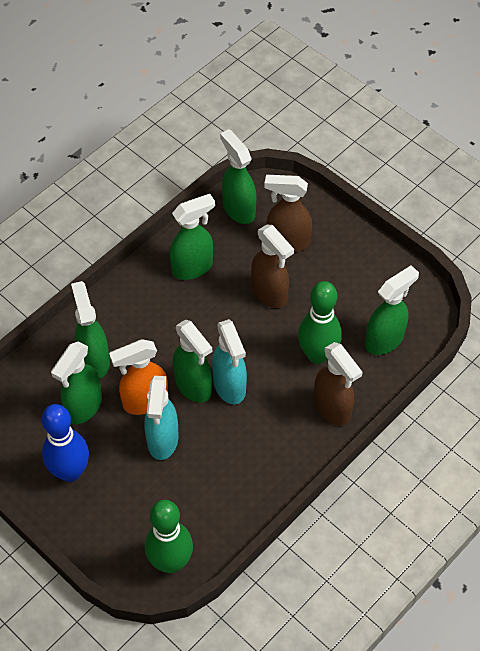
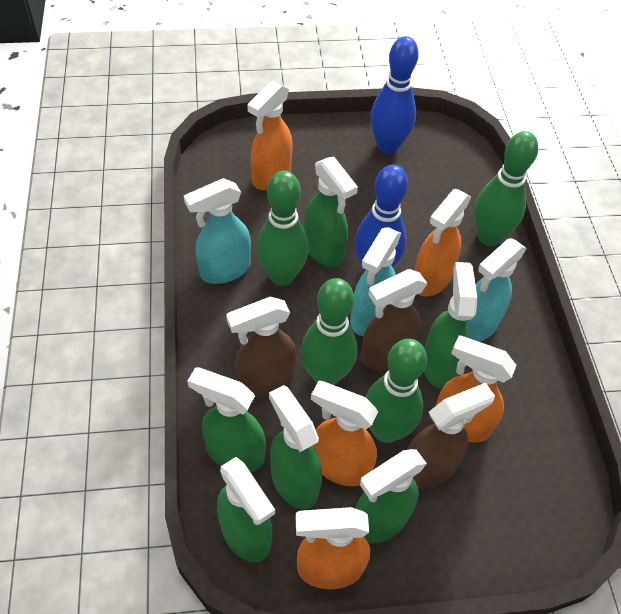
blue bowling pin: 1 -> 2
green bowling pin: 2 -> 4
orange spray bottle: 1 -> 5
turquoise spray bottle: 2 -> 3

